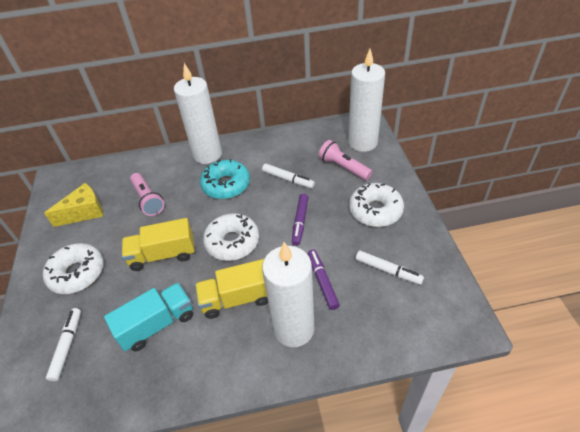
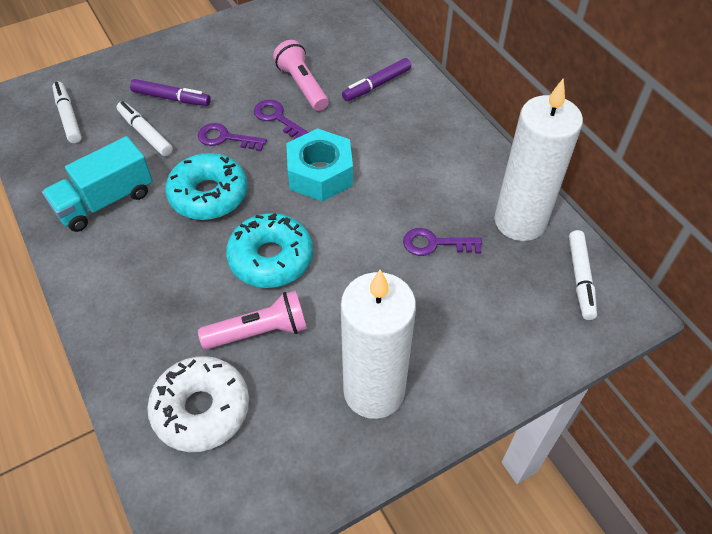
purple key: 0 -> 3
turquoise donut: 1 -> 2
turquoise nut: 0 -> 1
white candle: 3 -> 2
white donut: 3 -> 1
yellow cheese: 1 -> 0
yellow truck: 2 -> 0

